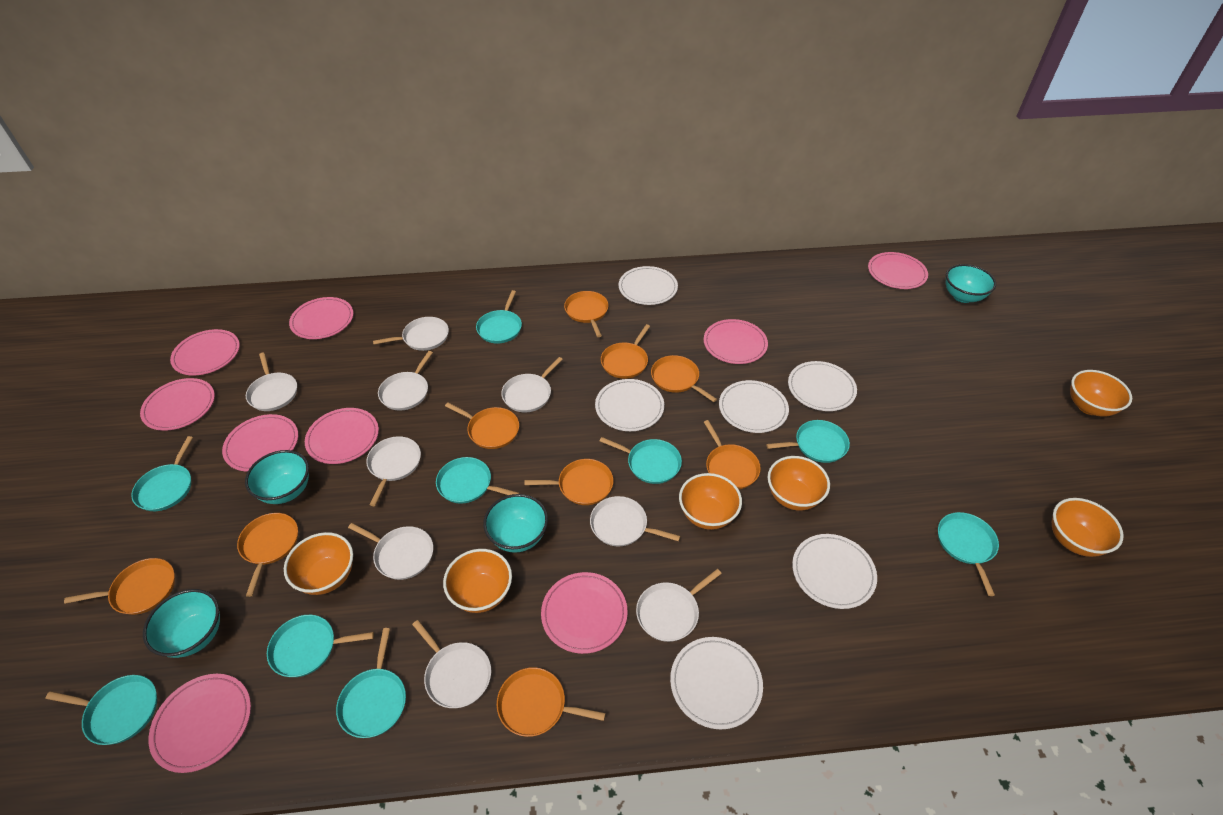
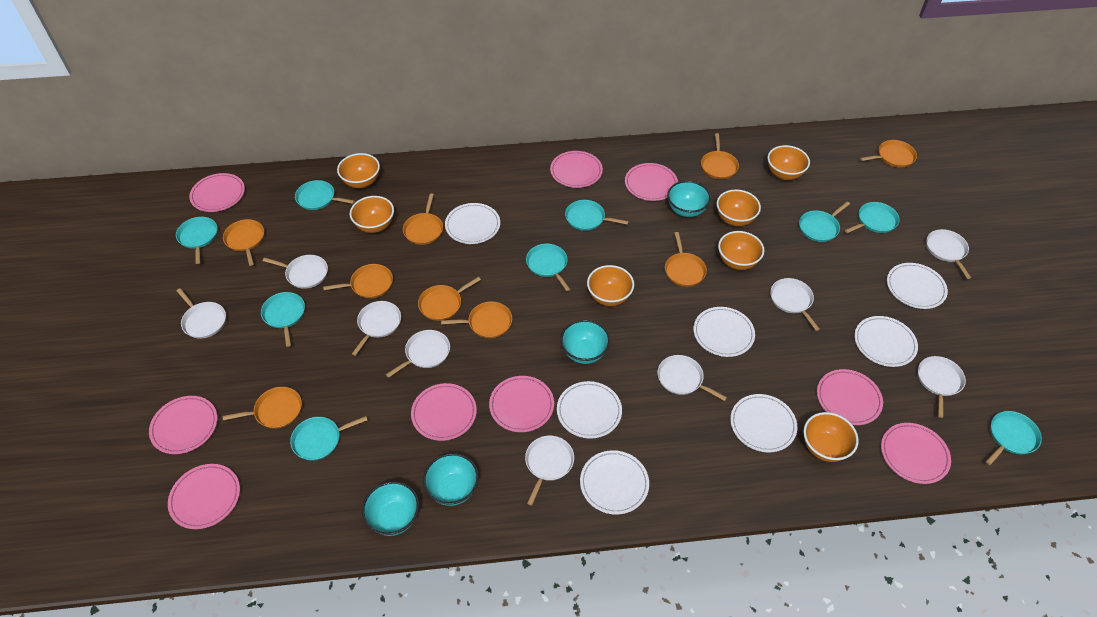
orange bowl: 6 -> 7
white plate: 6 -> 7

